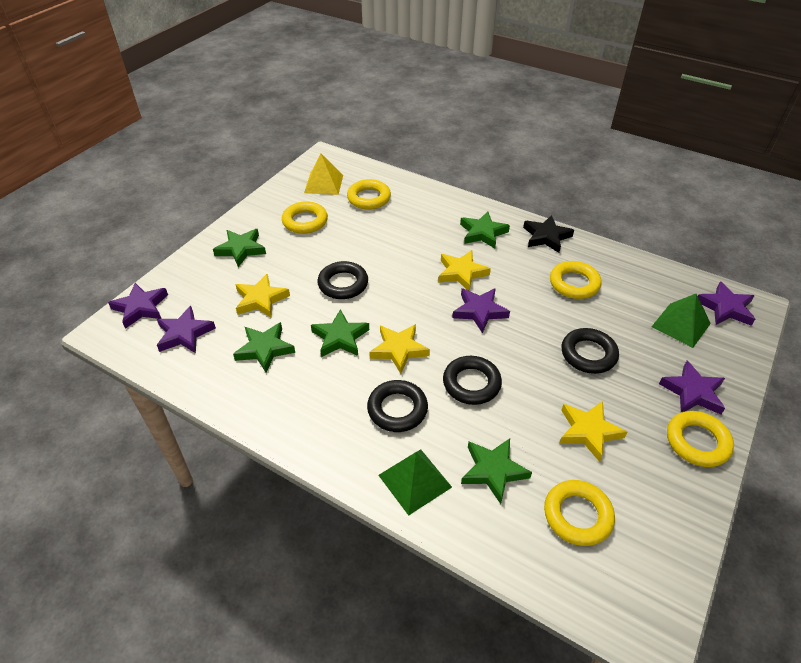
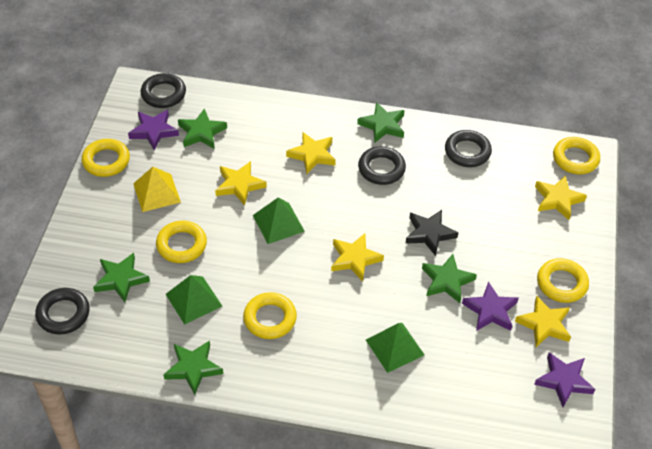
green pyramid: 2 -> 3
purple star: 5 -> 3
yellow star: 4 -> 5

